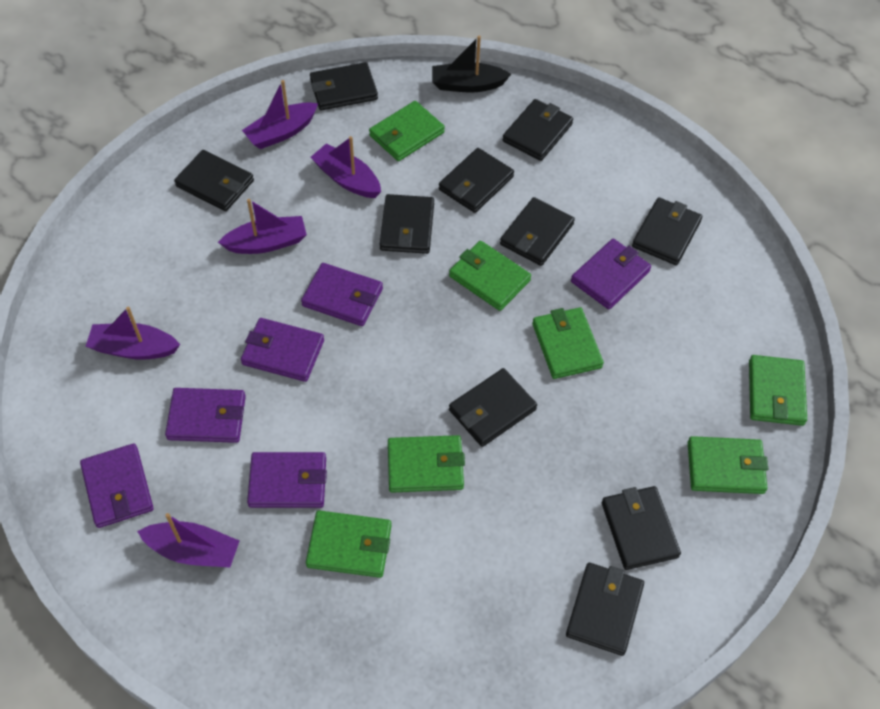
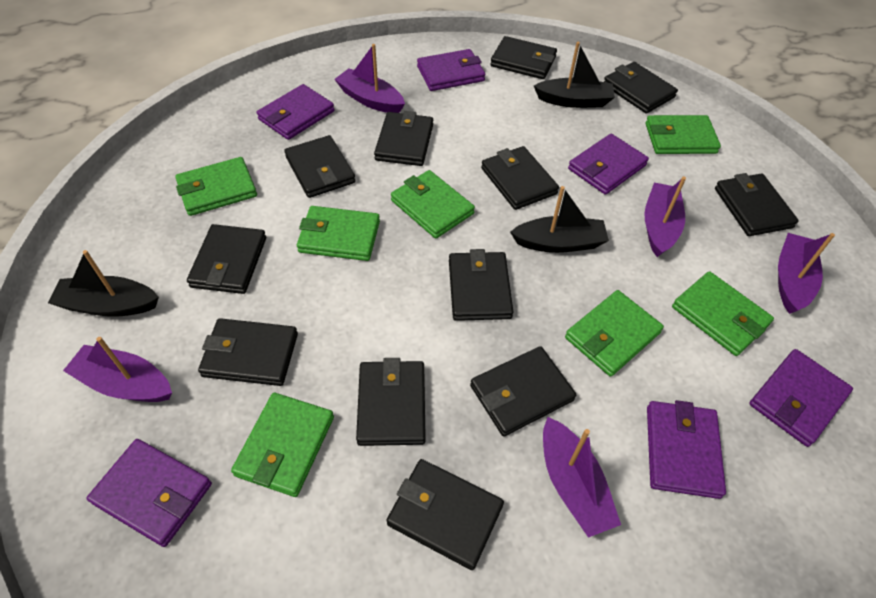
black boat: 1 -> 3
black wallet: 10 -> 12

